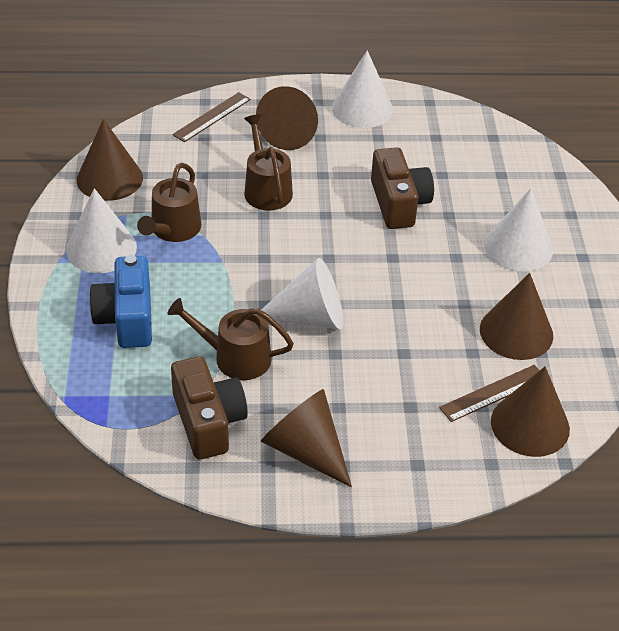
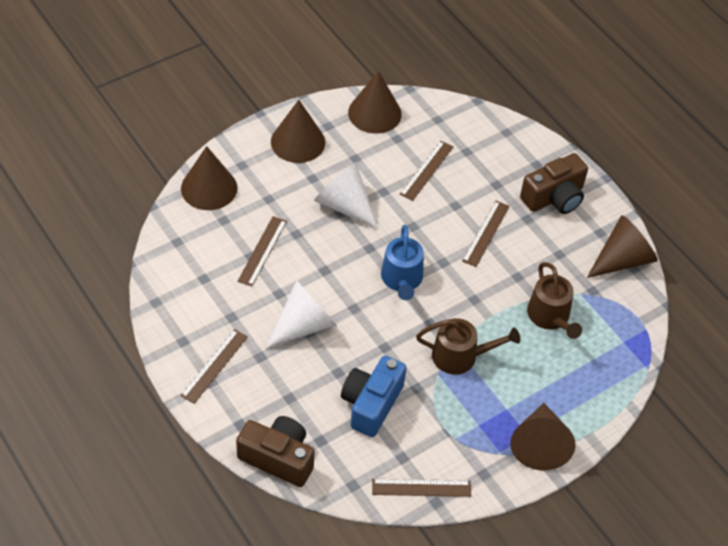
blue watering can: 0 -> 1
brown ruler: 2 -> 5
brown watering can: 3 -> 2
white cone: 4 -> 2

